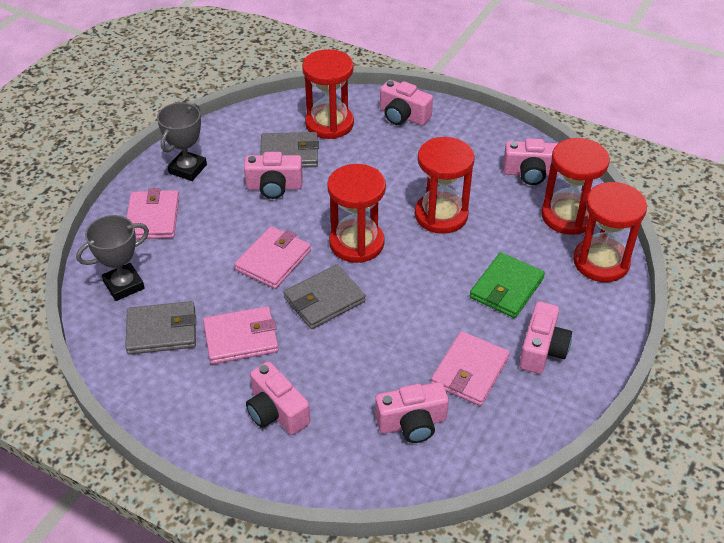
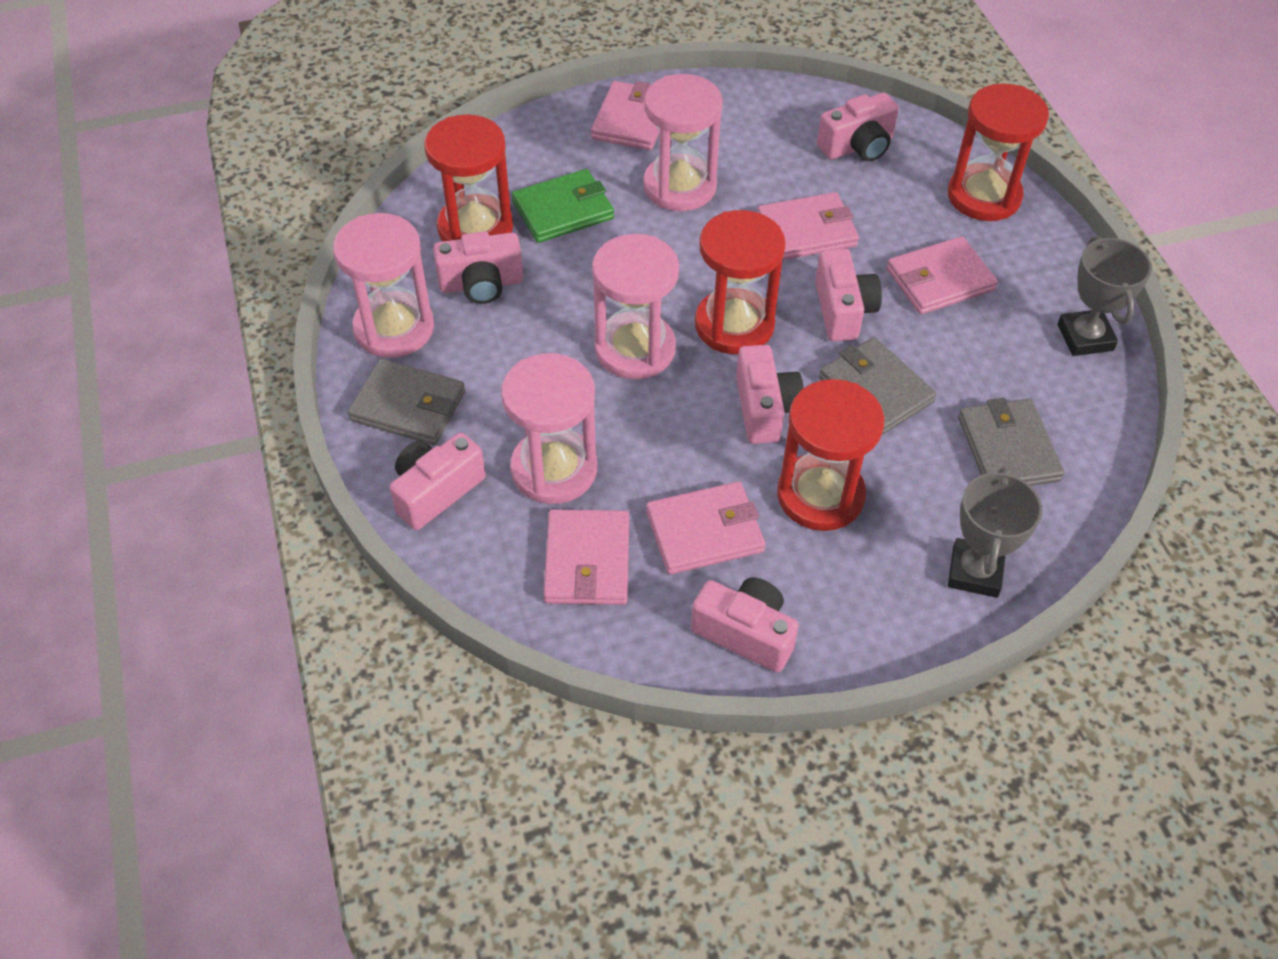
pink hourglass: 0 -> 4
pink wallet: 4 -> 5
red hourglass: 5 -> 4

